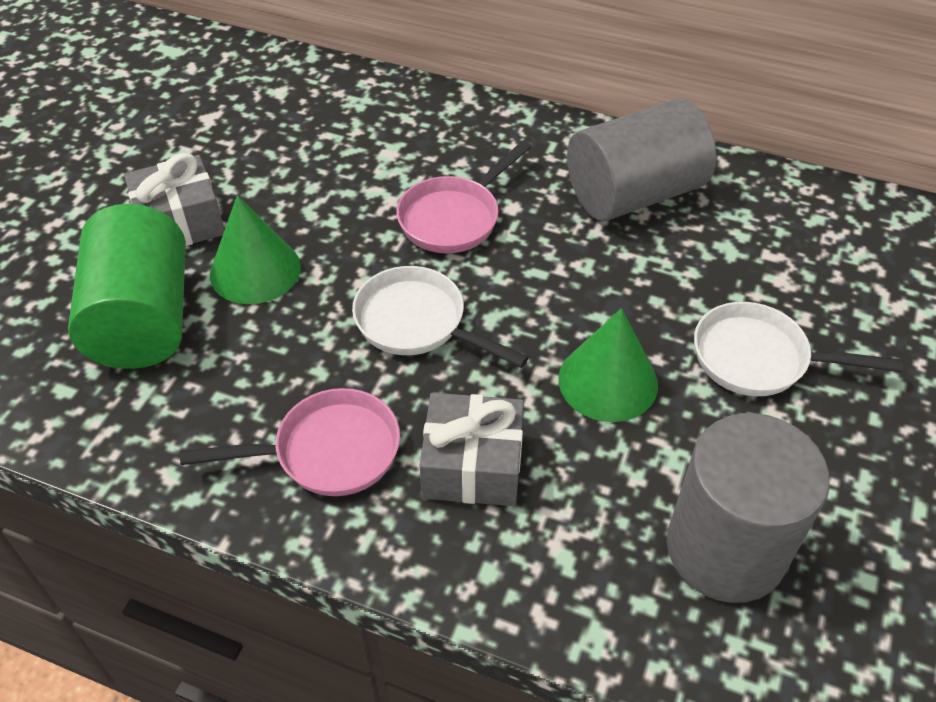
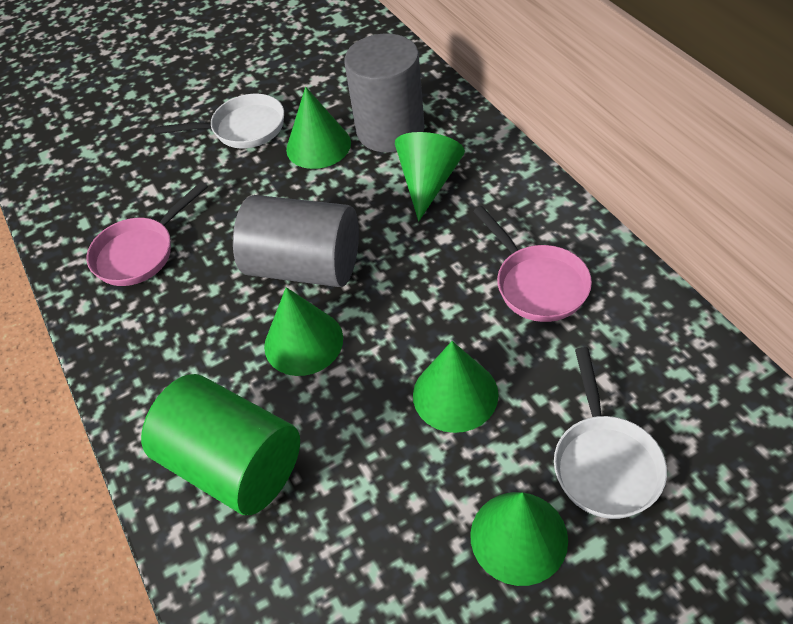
green cone: 2 -> 5
grey gift: 2 -> 0

